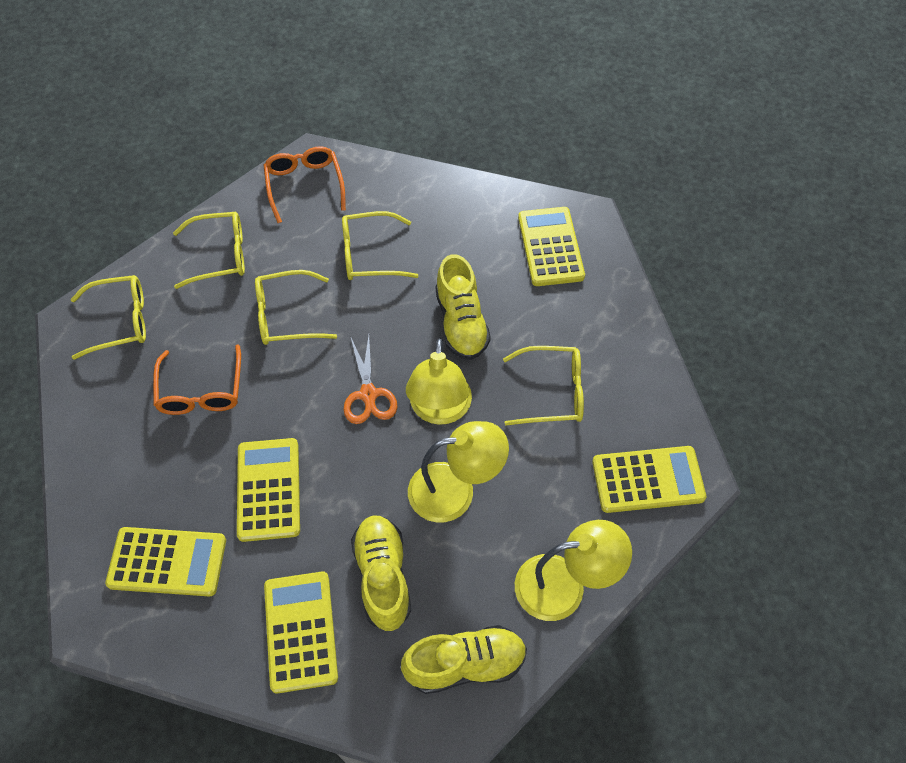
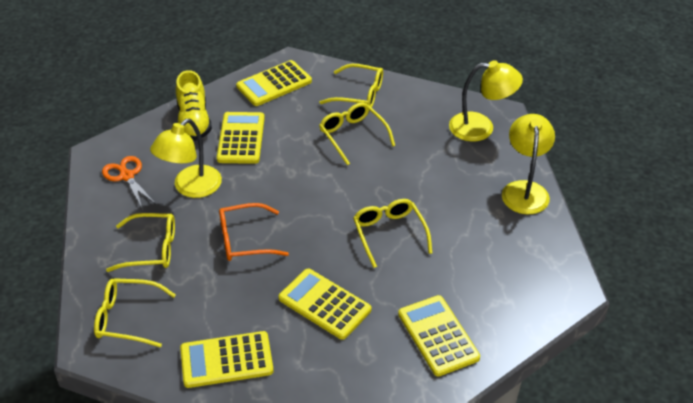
orange glasses: 2 -> 1
yellow shoe: 3 -> 1

